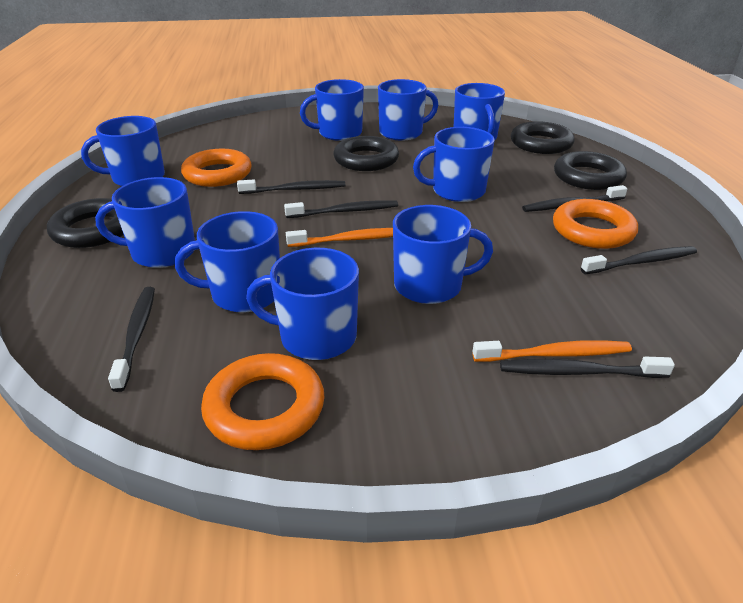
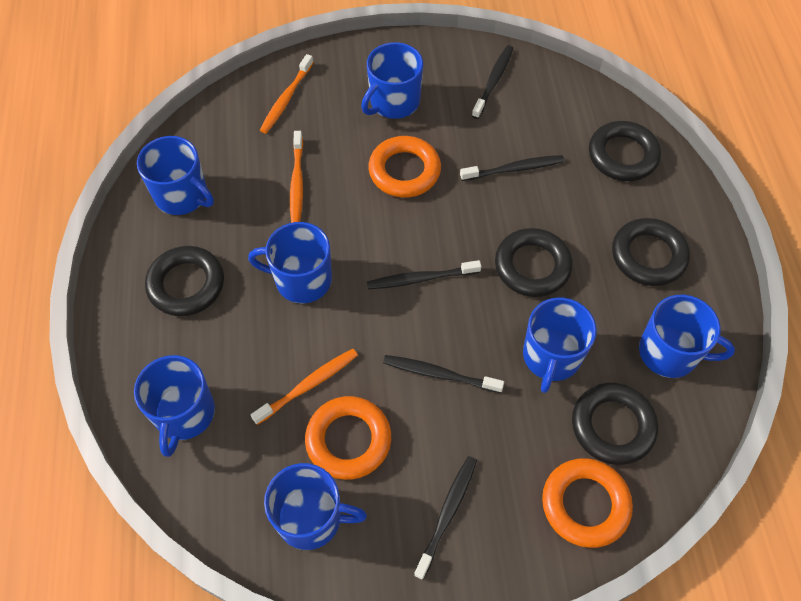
black ring: 4 -> 5
black toothbrush: 6 -> 5
blue mug: 9 -> 7
orange toothbrush: 2 -> 3

